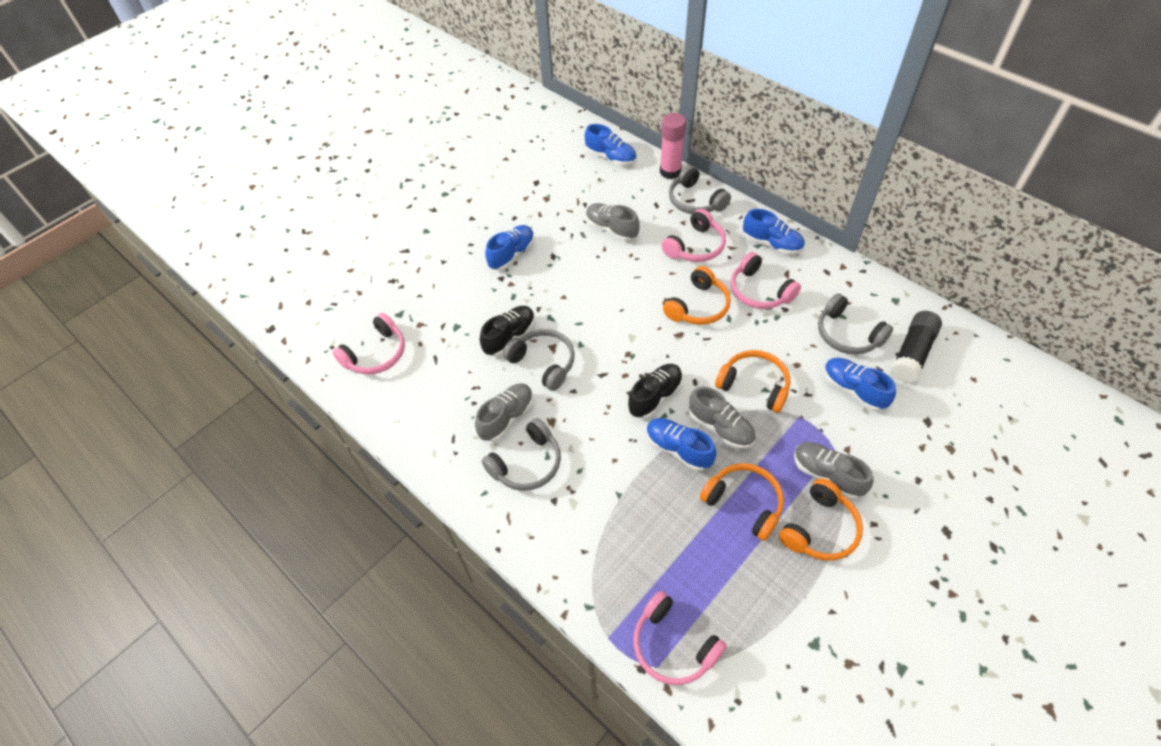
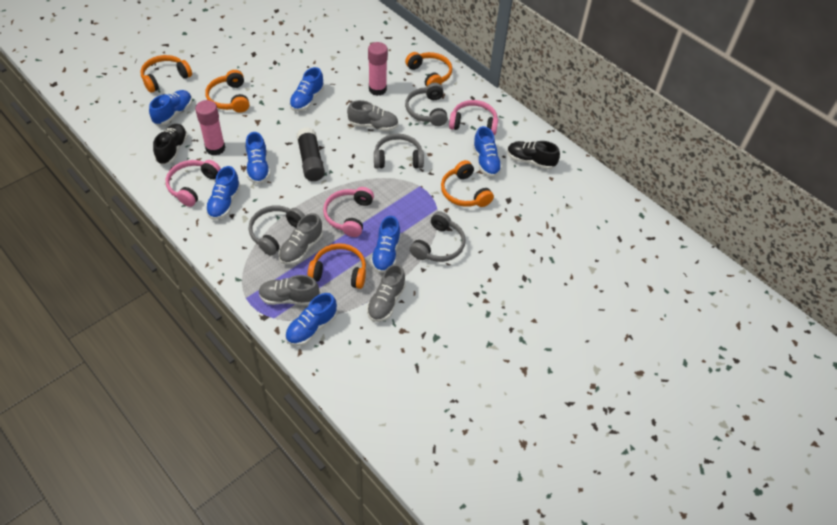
blue shoe: 5 -> 7
orange headphones: 4 -> 5
pink glue stick: 1 -> 2
pink headphones: 4 -> 3

